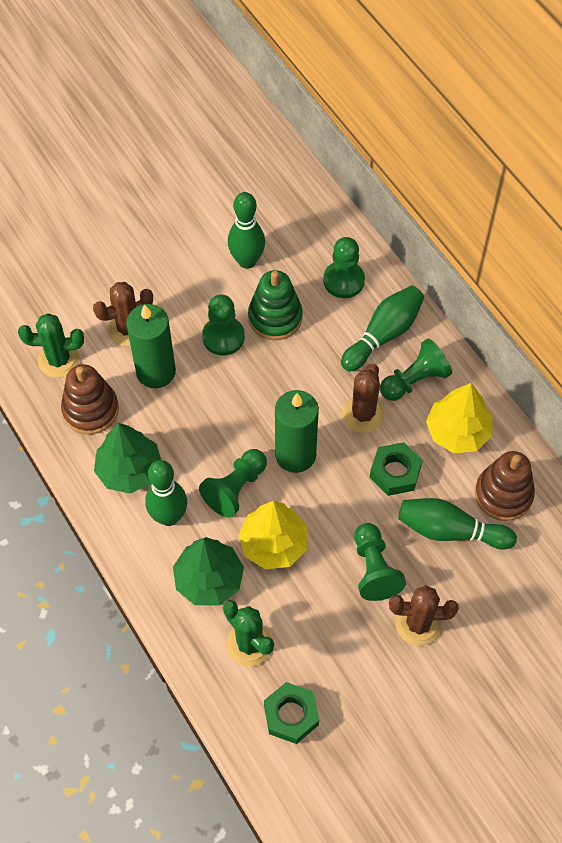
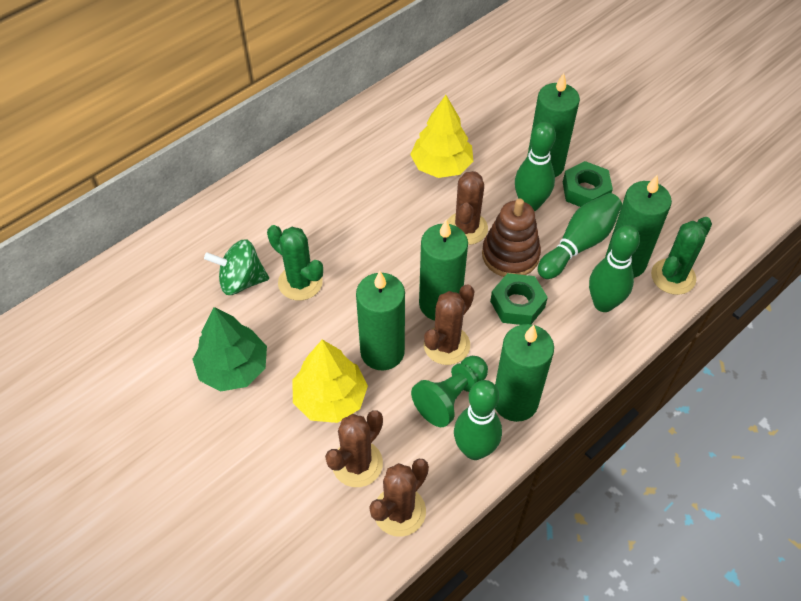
brown cactus: 3 -> 4
brown stacking toy: 2 -> 1
green candle: 2 -> 5
green pawn: 5 -> 1
green spinning top: 0 -> 1
green stacking toy: 1 -> 0
green tree: 2 -> 1

